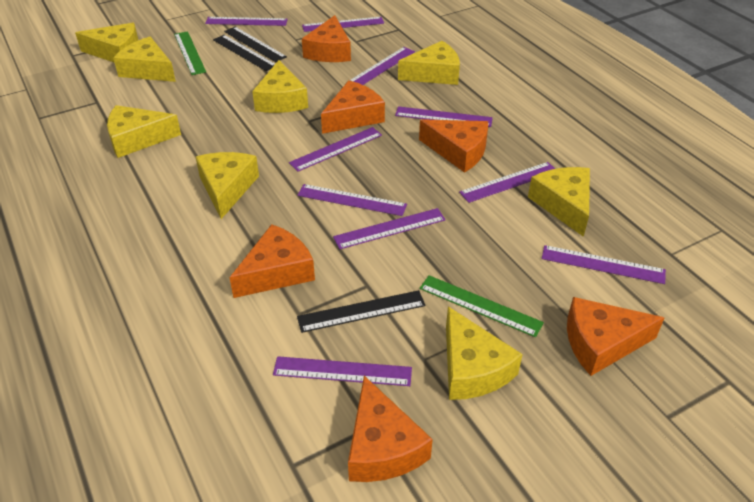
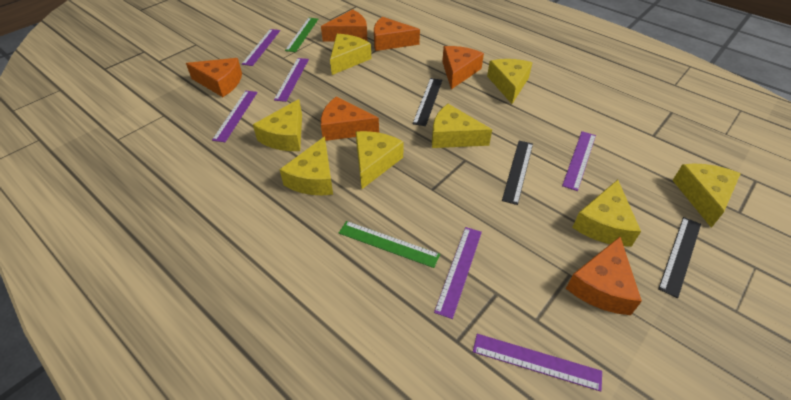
purple ruler: 10 -> 6

